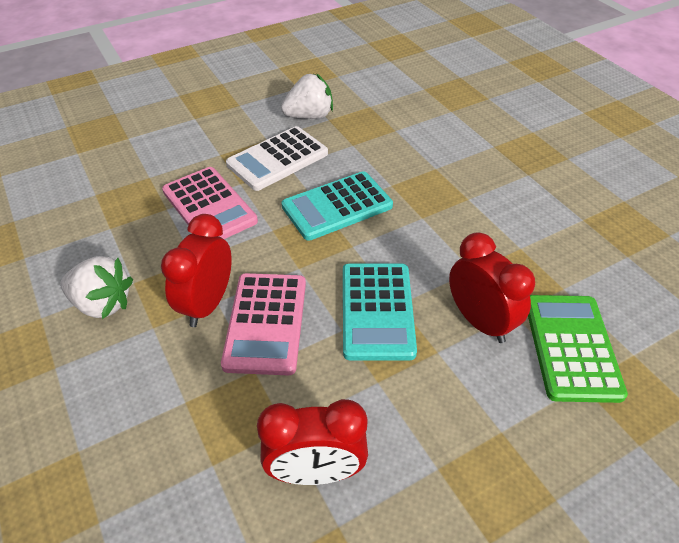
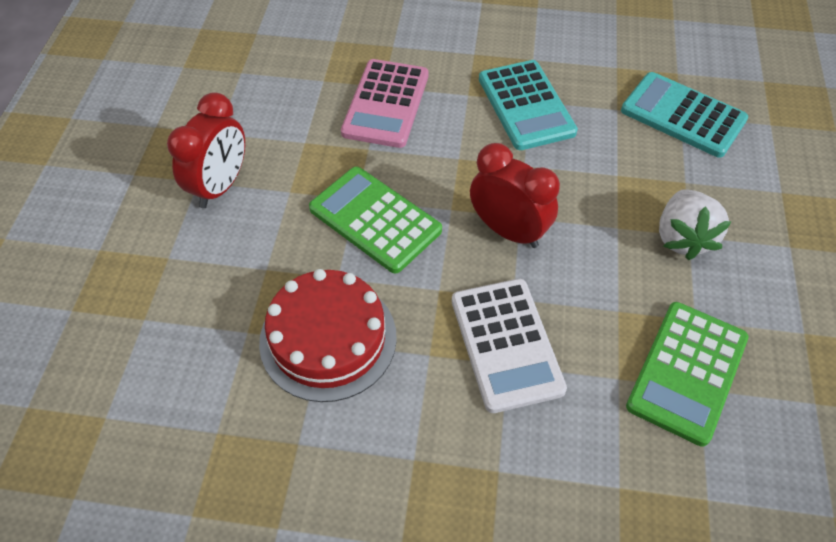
green calculator: 1 -> 2
pink calculator: 2 -> 1
red cake: 0 -> 1
red clock: 3 -> 2
white strawberry: 2 -> 1

